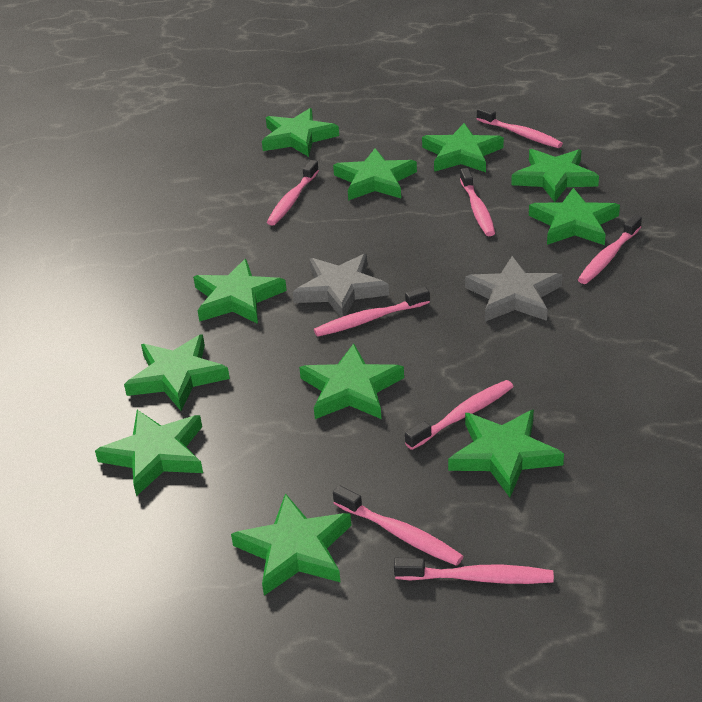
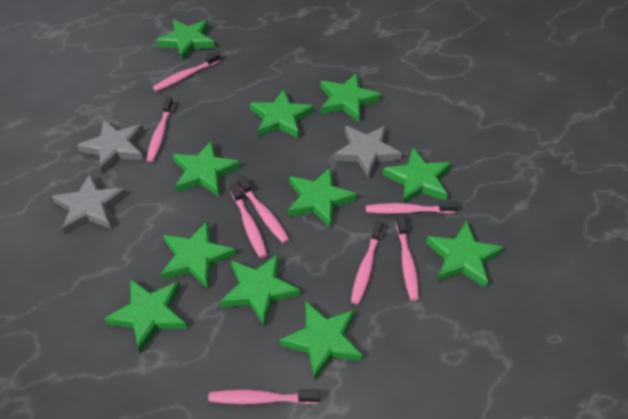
grey star: 2 -> 3

